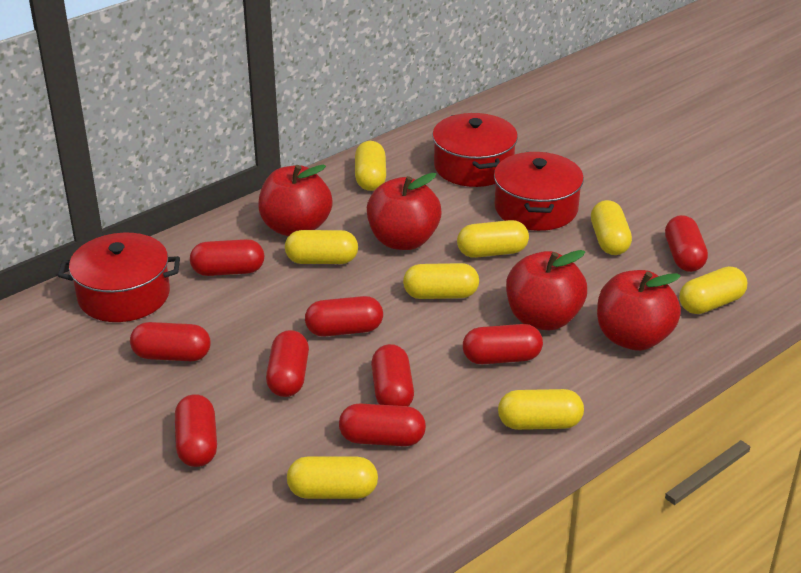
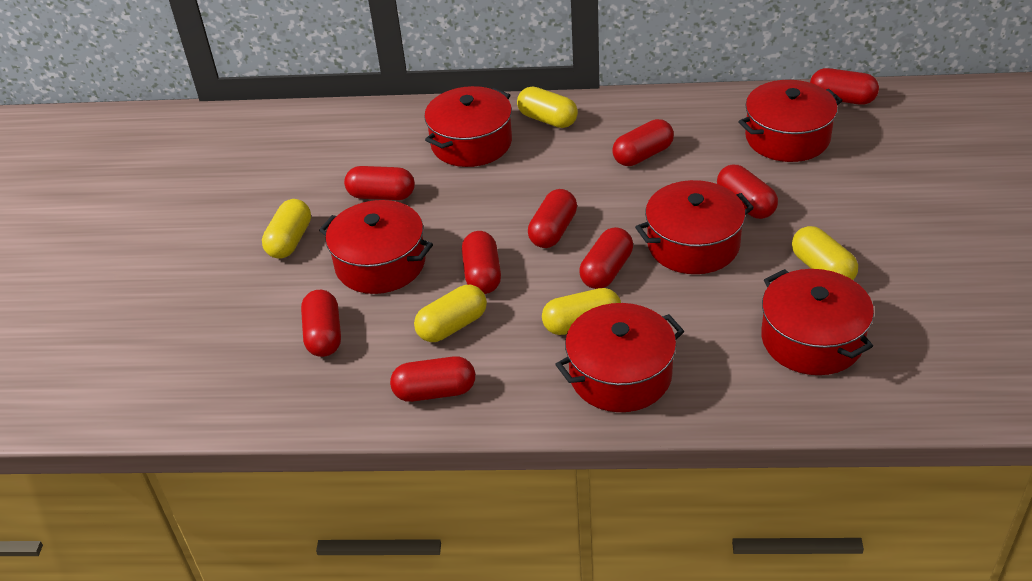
red apple: 4 -> 0
red pot: 3 -> 6
yellow capsule: 8 -> 5

